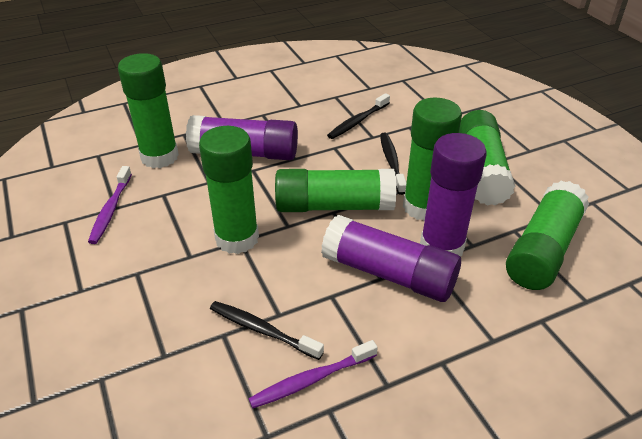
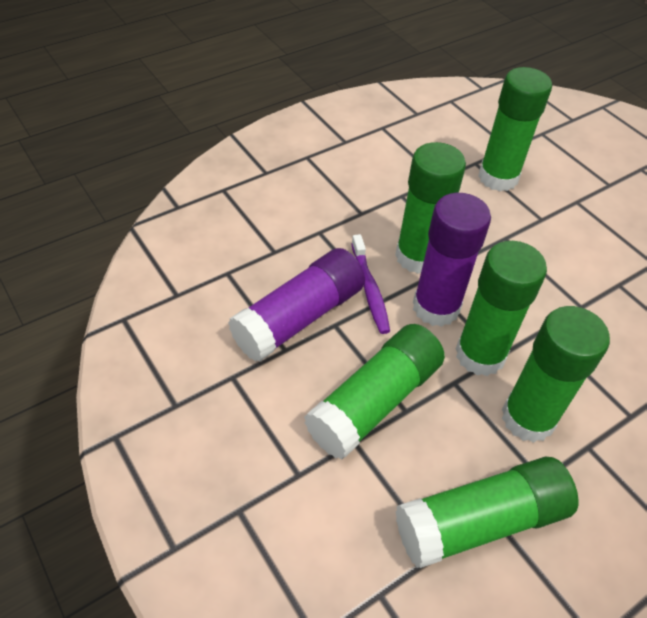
black toothbrush: 3 -> 0
purple glue stick: 3 -> 2
purple toothbrush: 2 -> 1

